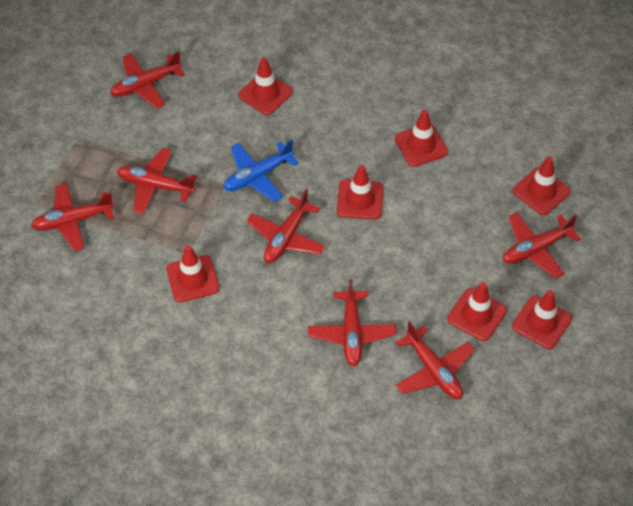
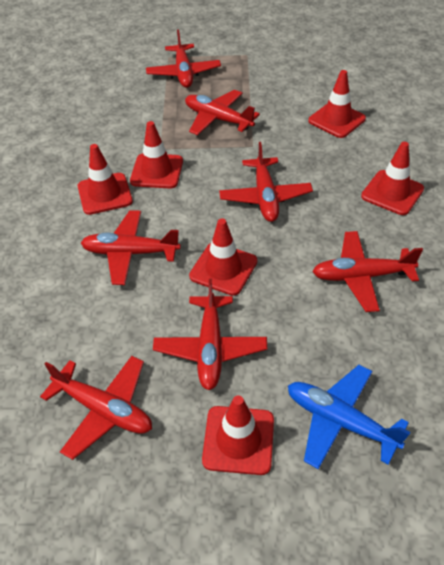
red traffic cone: 7 -> 6

